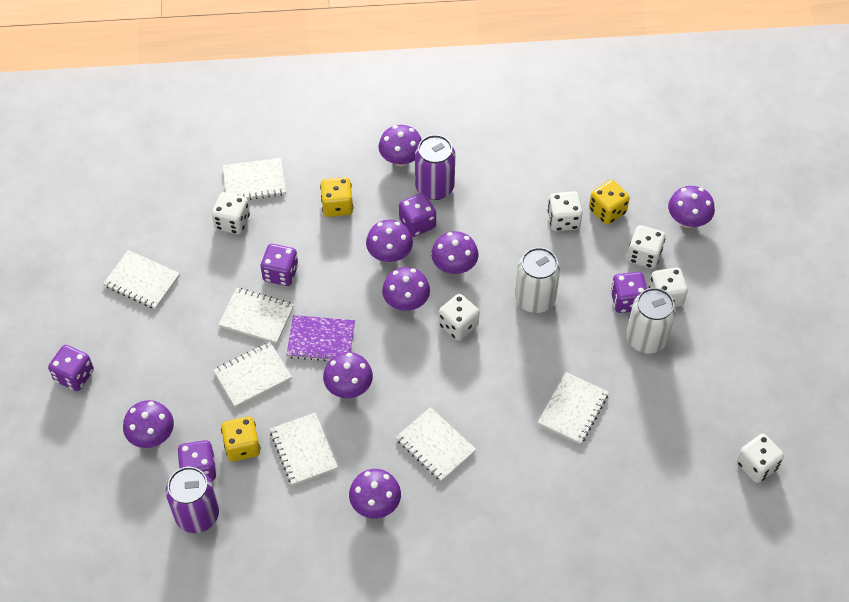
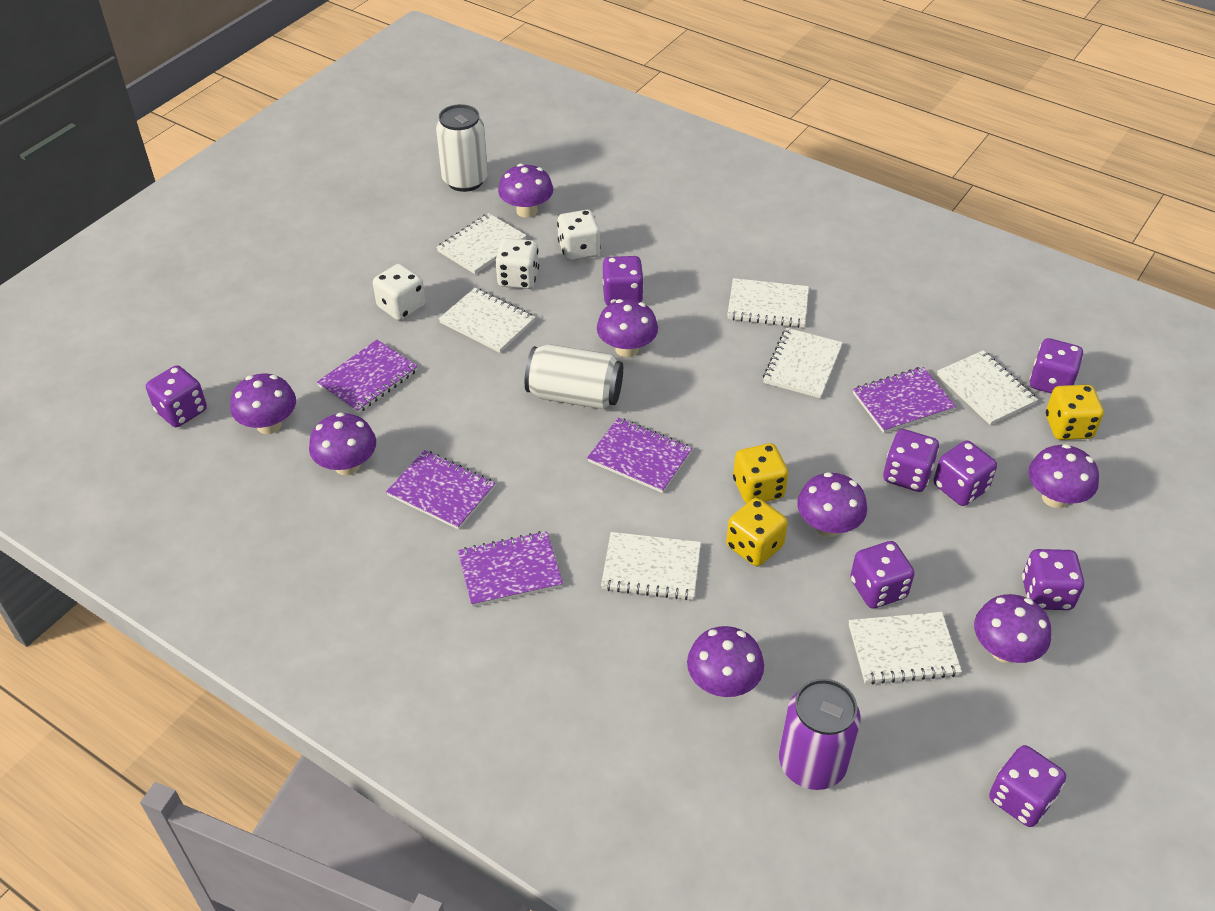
purple can: 2 -> 1
purple dice: 5 -> 8
purple notebook: 1 -> 5
white dice: 6 -> 3

